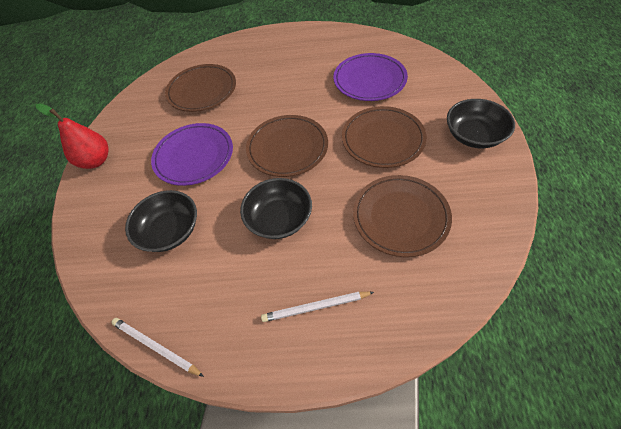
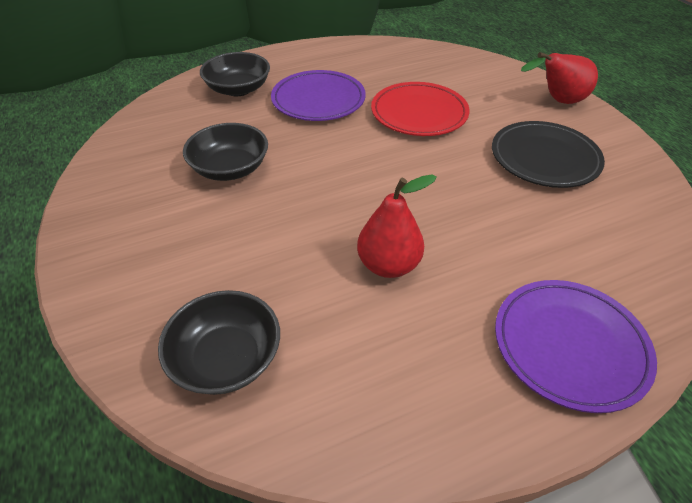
black plate: 0 -> 1
brown plate: 4 -> 0
red pear: 1 -> 2
red plate: 0 -> 1
white pencil: 2 -> 0

